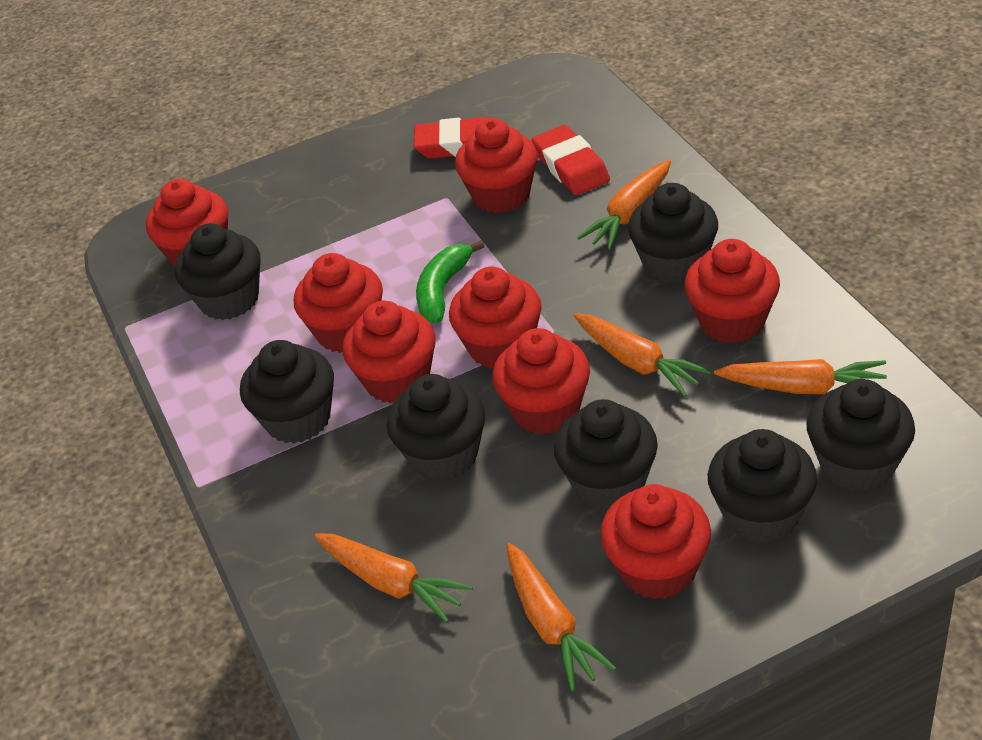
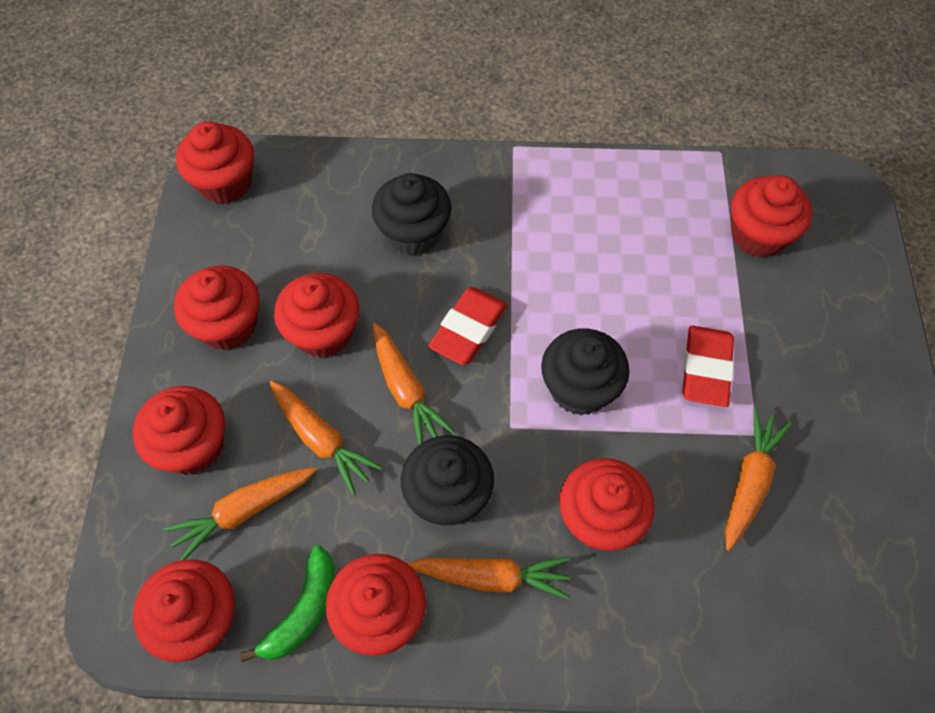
black cupcake: 7 -> 3

